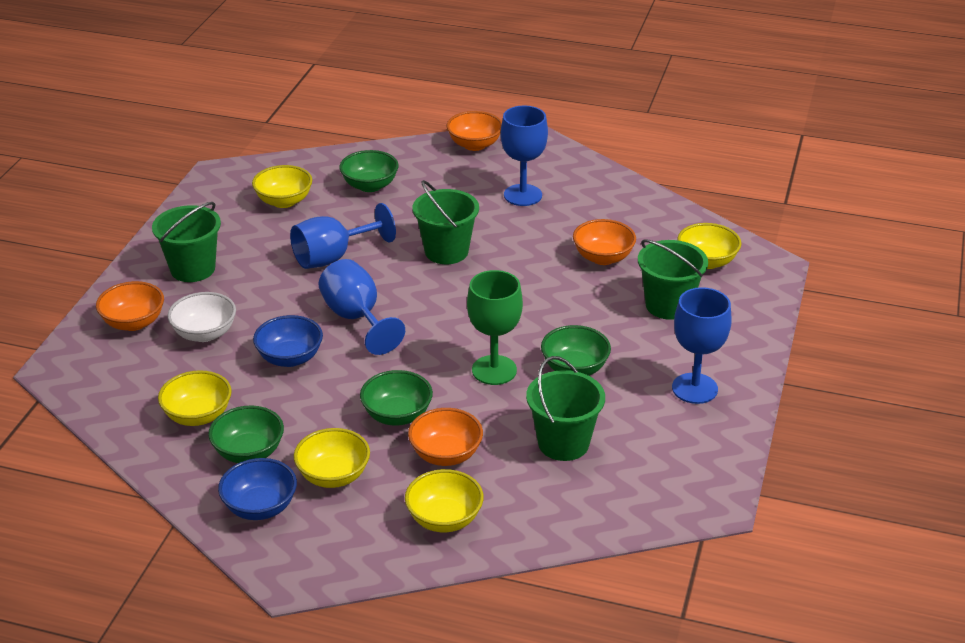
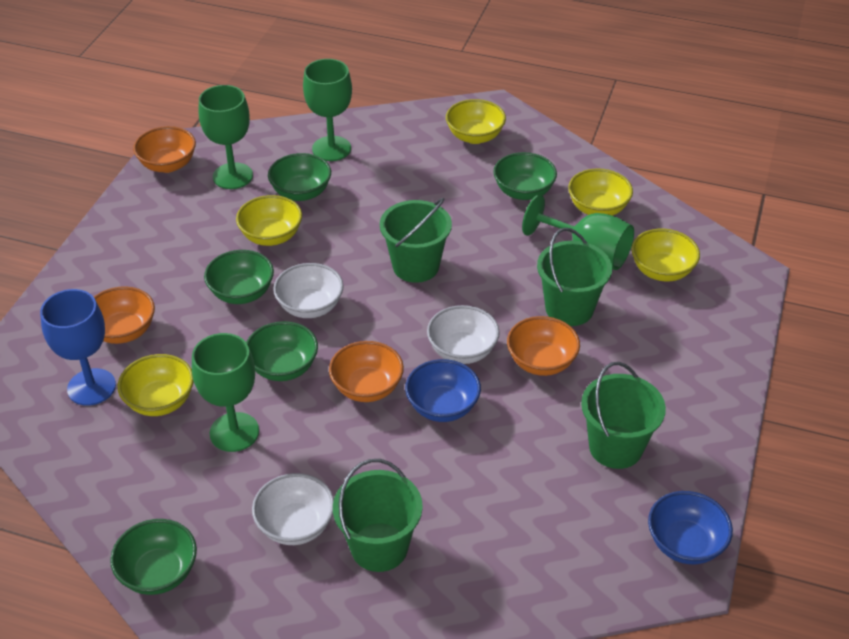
blue goblet: 4 -> 1
green bowl: 4 -> 5
green goblet: 1 -> 4
white bowl: 1 -> 3

